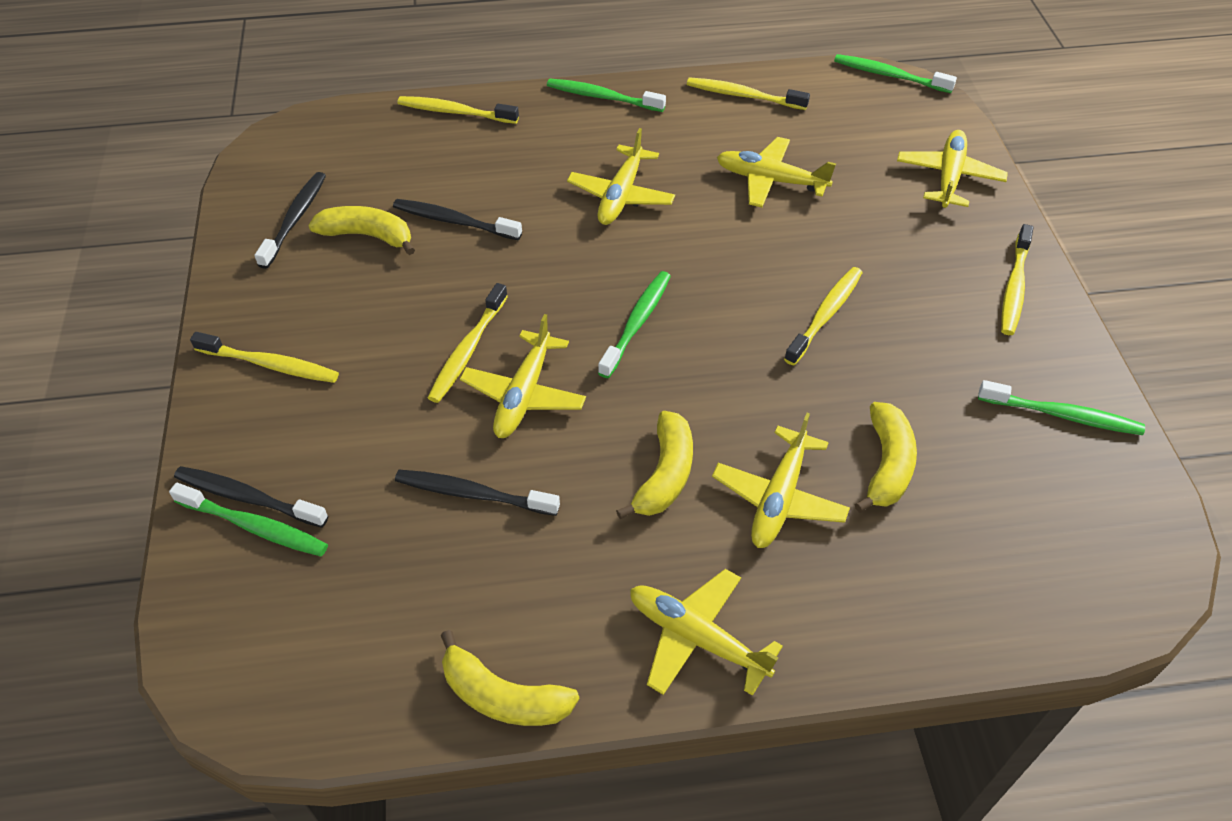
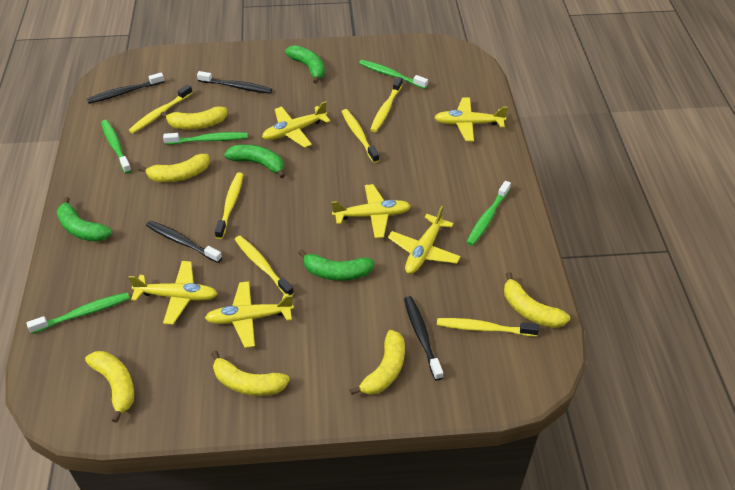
green banana: 0 -> 4
yellow banana: 4 -> 6

